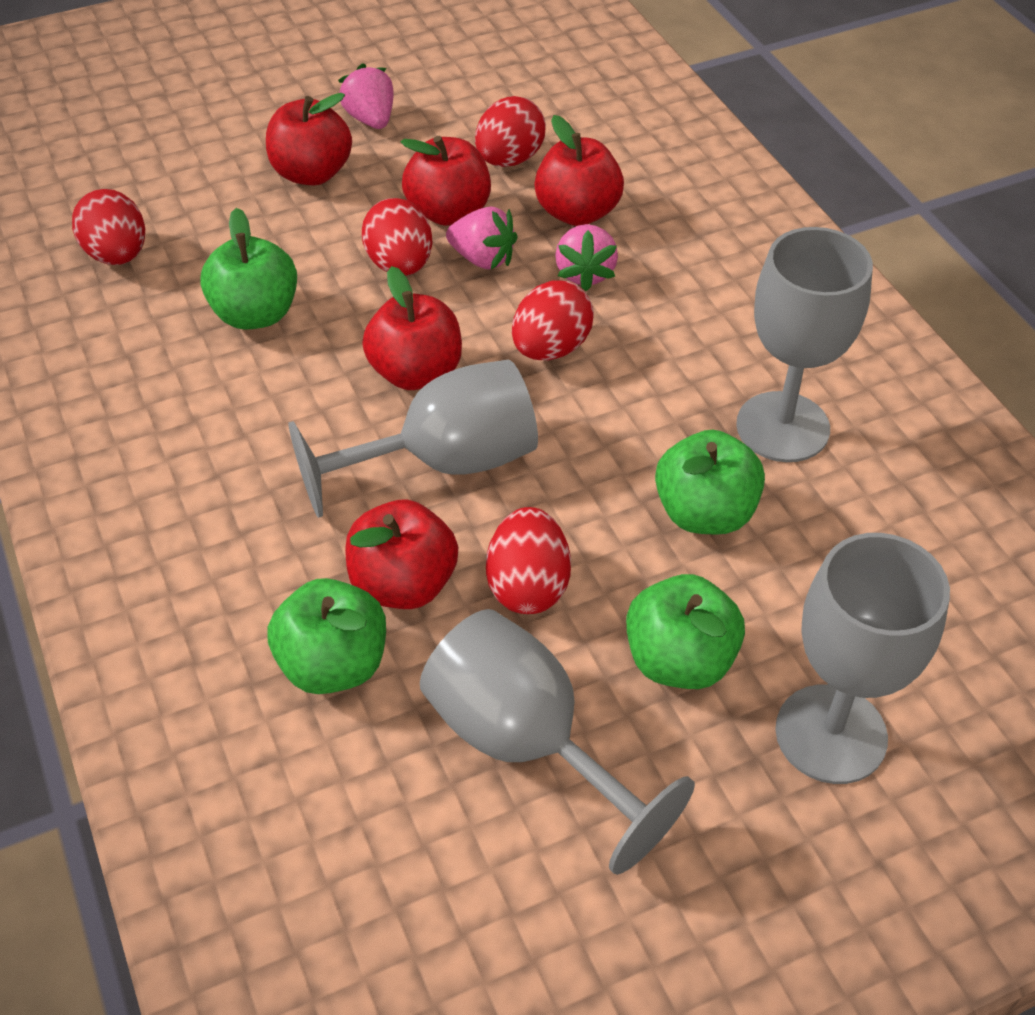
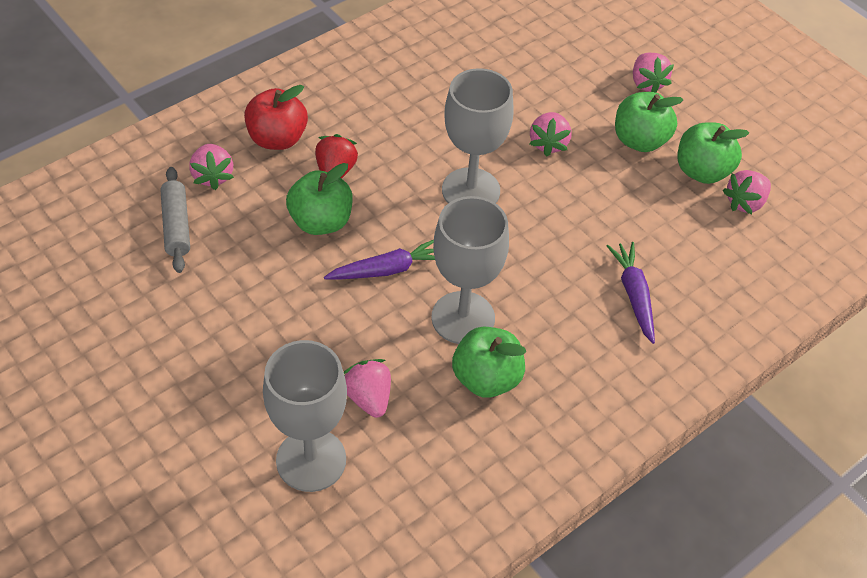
grey goblet: 4 -> 3
grey rolling pin: 0 -> 1
pink strawberry: 3 -> 5
purple carrot: 0 -> 2
red apple: 5 -> 1
red egg: 5 -> 0
red strawberry: 0 -> 1

